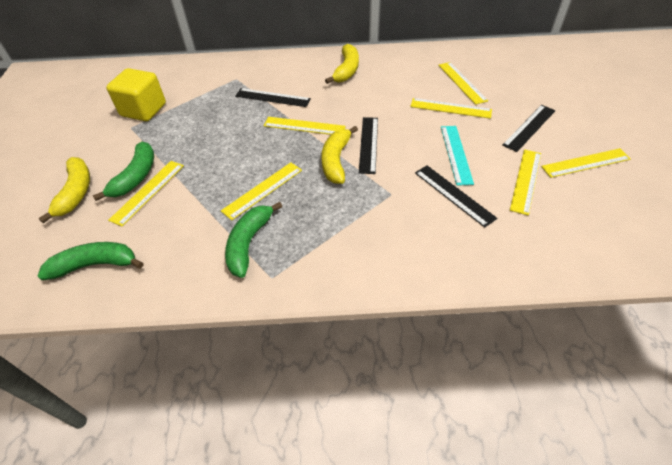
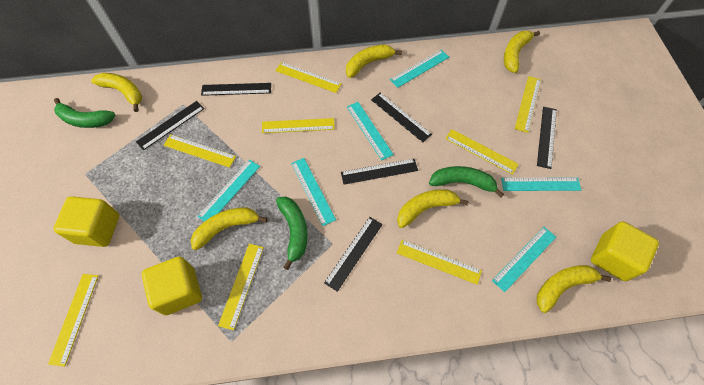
black ruler: 4 -> 6
turquoise ruler: 1 -> 6
yellow banana: 3 -> 6
yellow cube: 1 -> 3
yellow ruler: 7 -> 8

